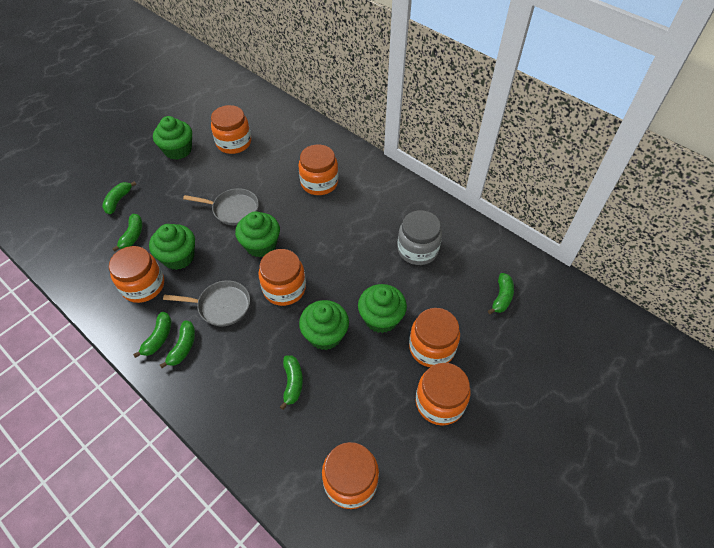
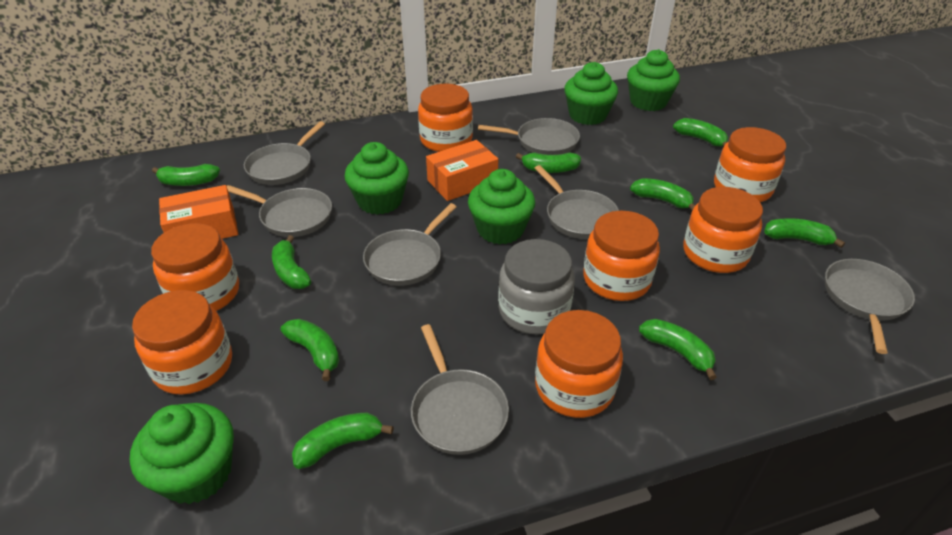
green banana: 6 -> 9
grey pan: 2 -> 7
orange box: 0 -> 2

